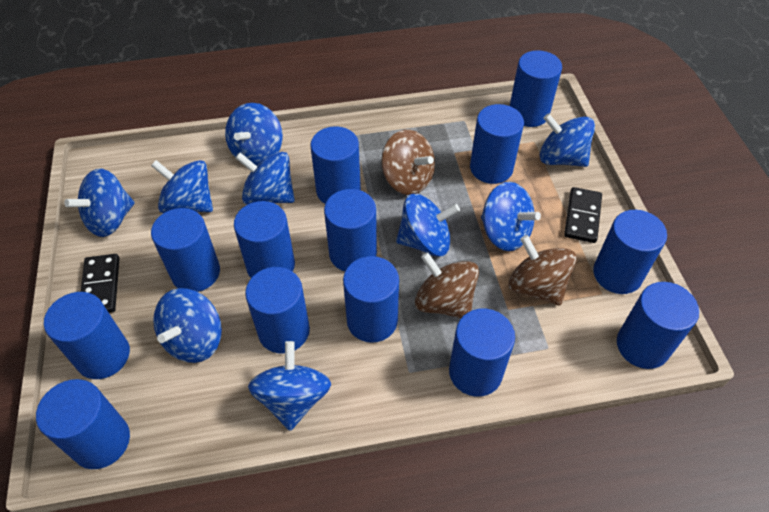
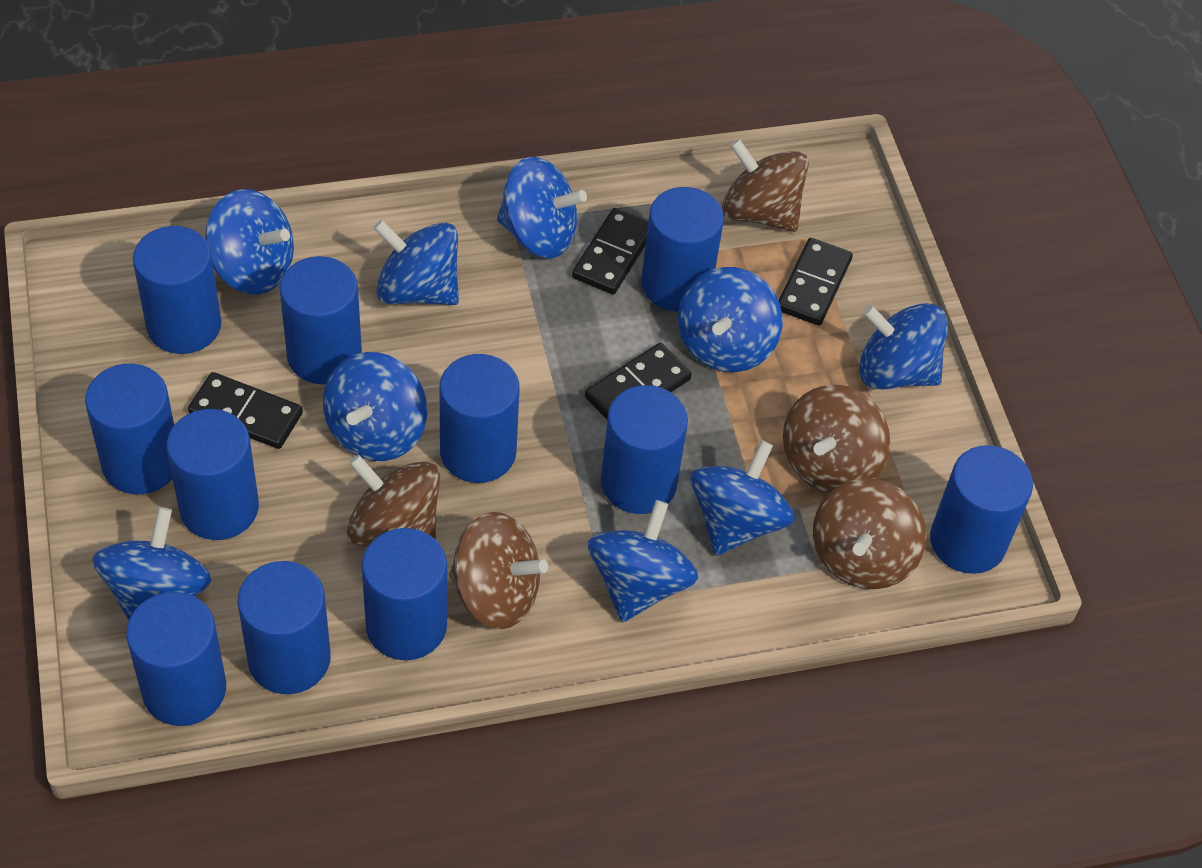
black domino: 2 -> 4
blue cylinder: 13 -> 11
brown spinning top: 3 -> 5

